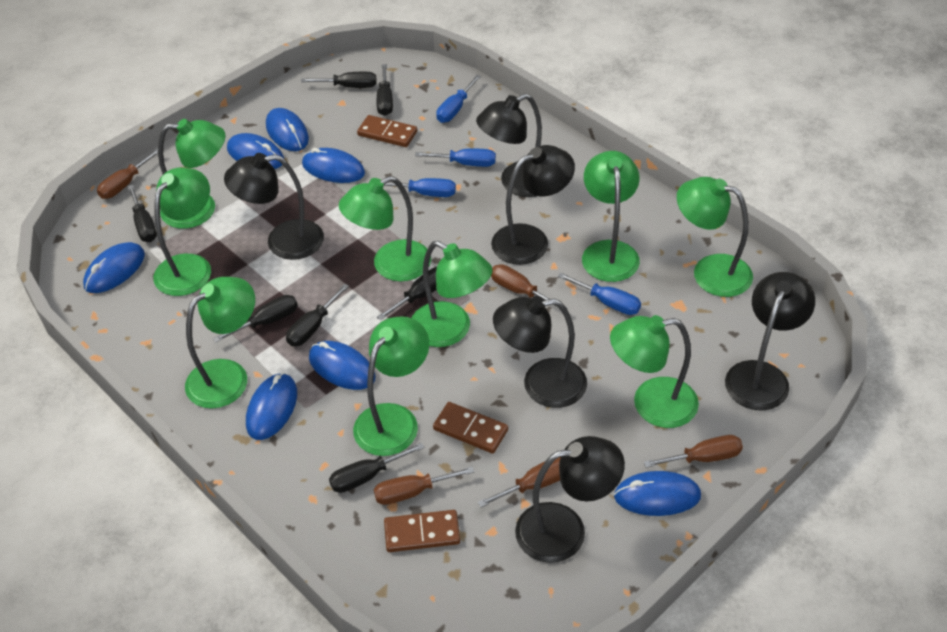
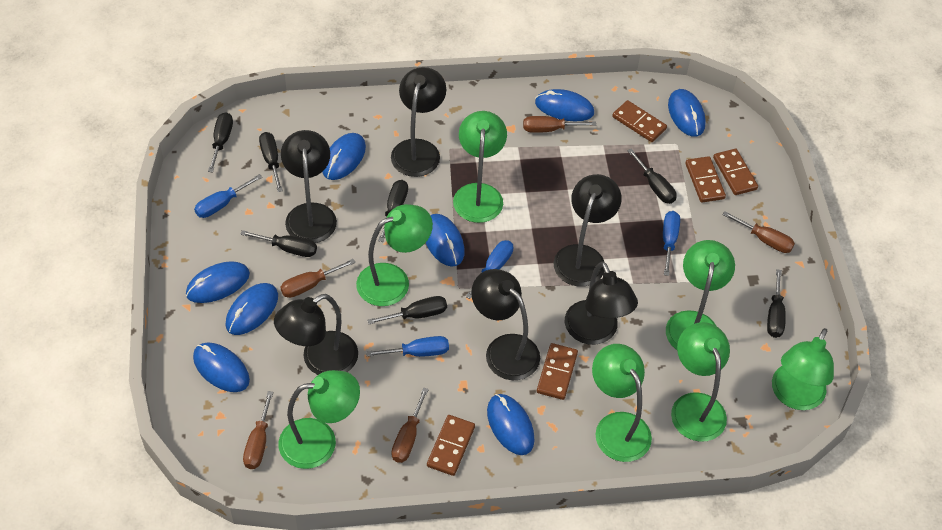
blue mouse: 7 -> 8
brown domino: 3 -> 5
green lamp: 9 -> 7

